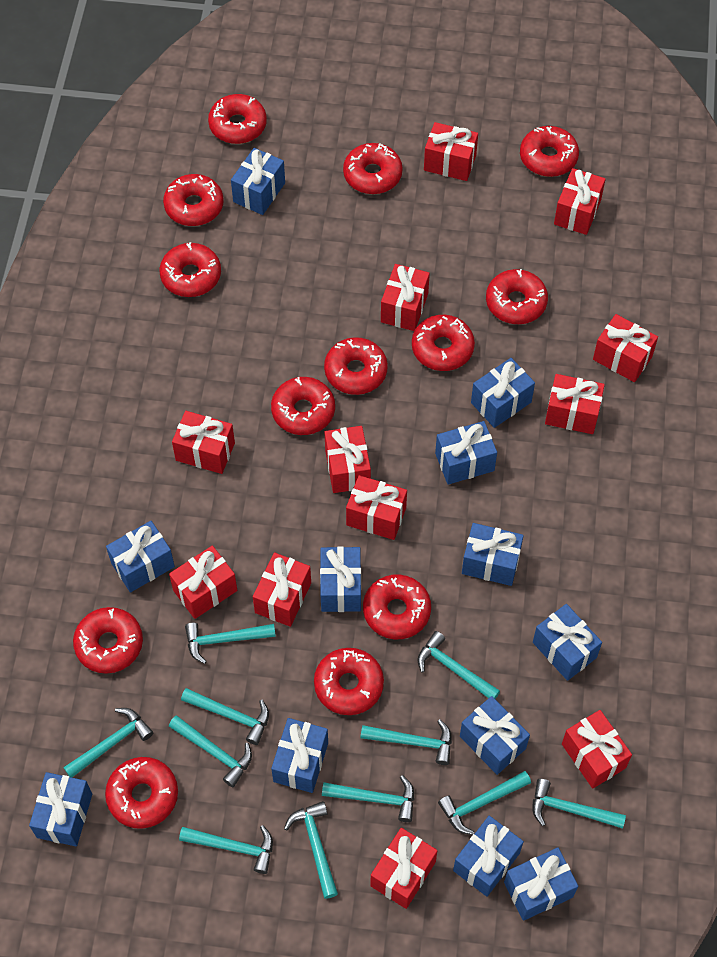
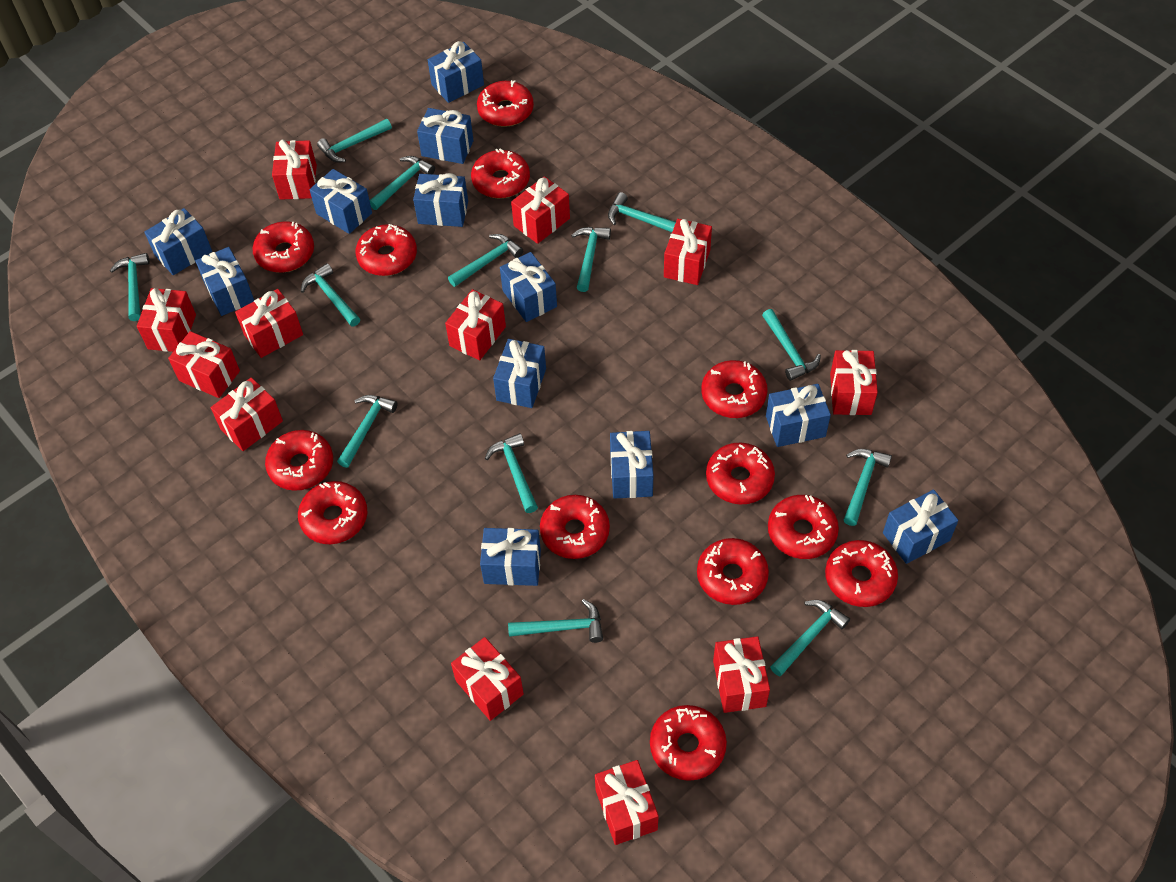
turquoise hammer: 11 -> 13

